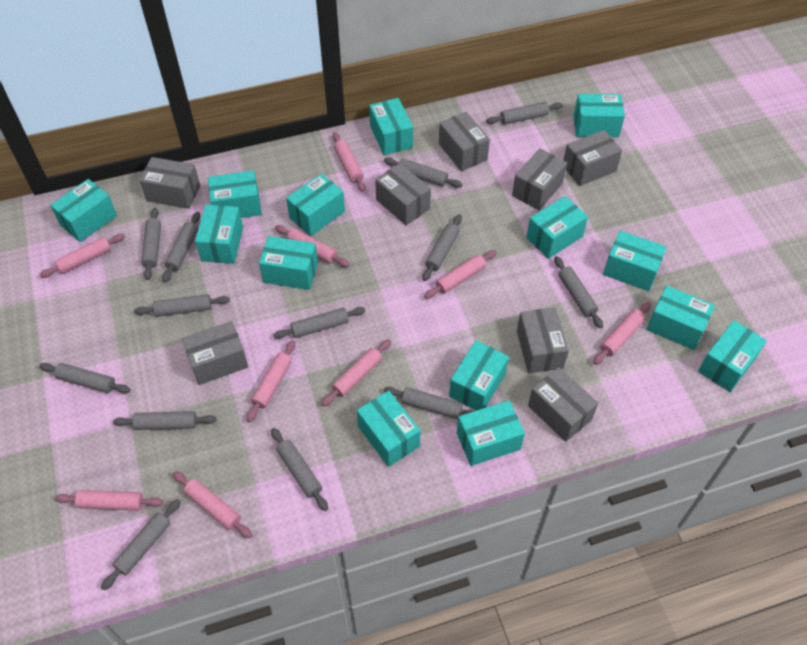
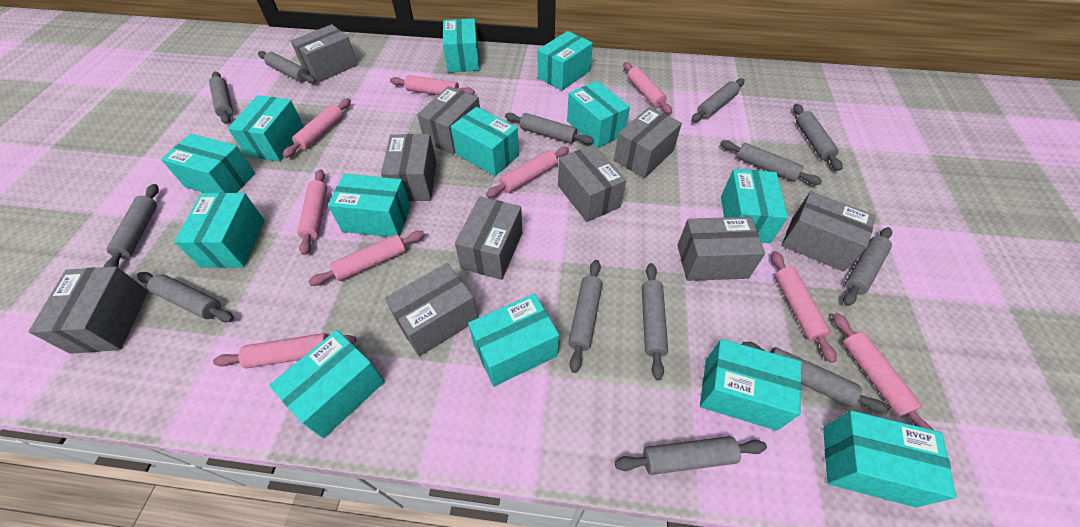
grey box: 8 -> 10
turquoise box: 14 -> 13

